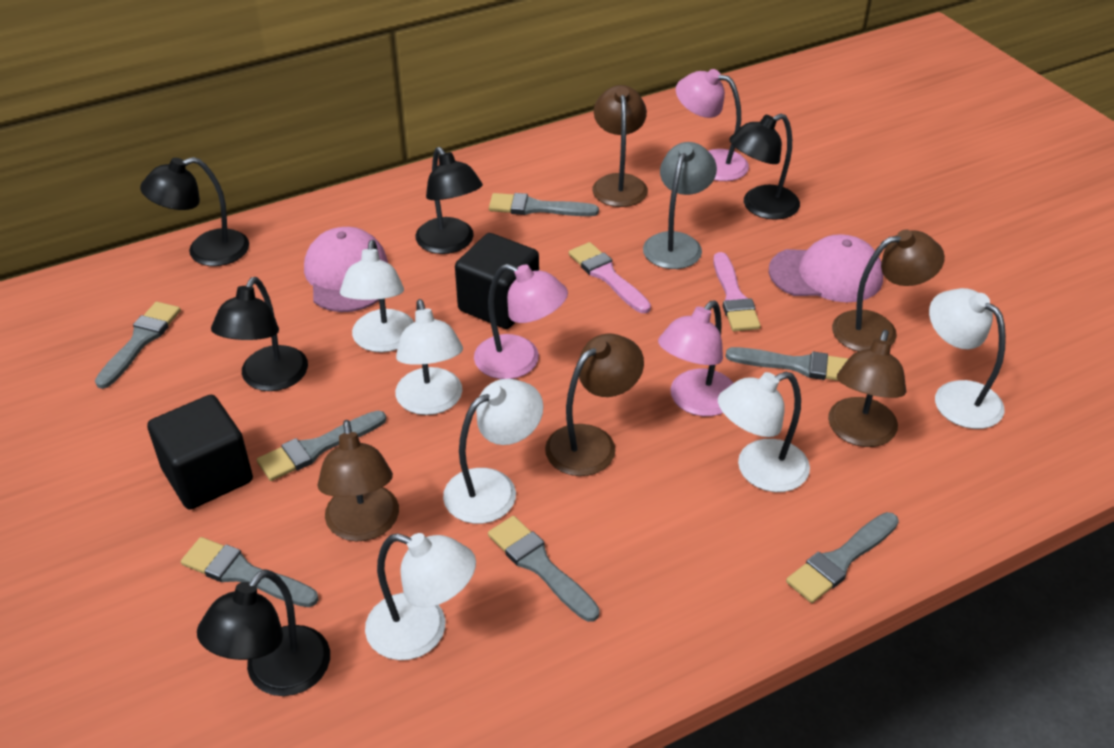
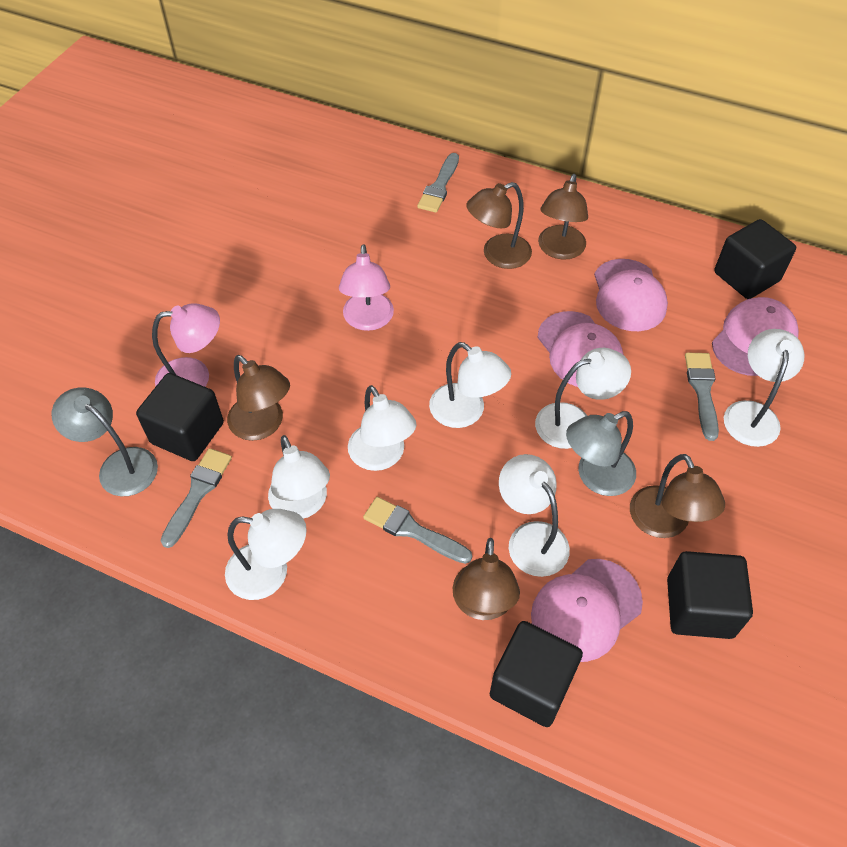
black cube: 2 -> 4
black lamp: 5 -> 0
grey brush: 7 -> 4
grey lamp: 1 -> 2
pink brush: 2 -> 0
pink cap: 2 -> 4
pink lamp: 3 -> 2
white lamp: 6 -> 7

